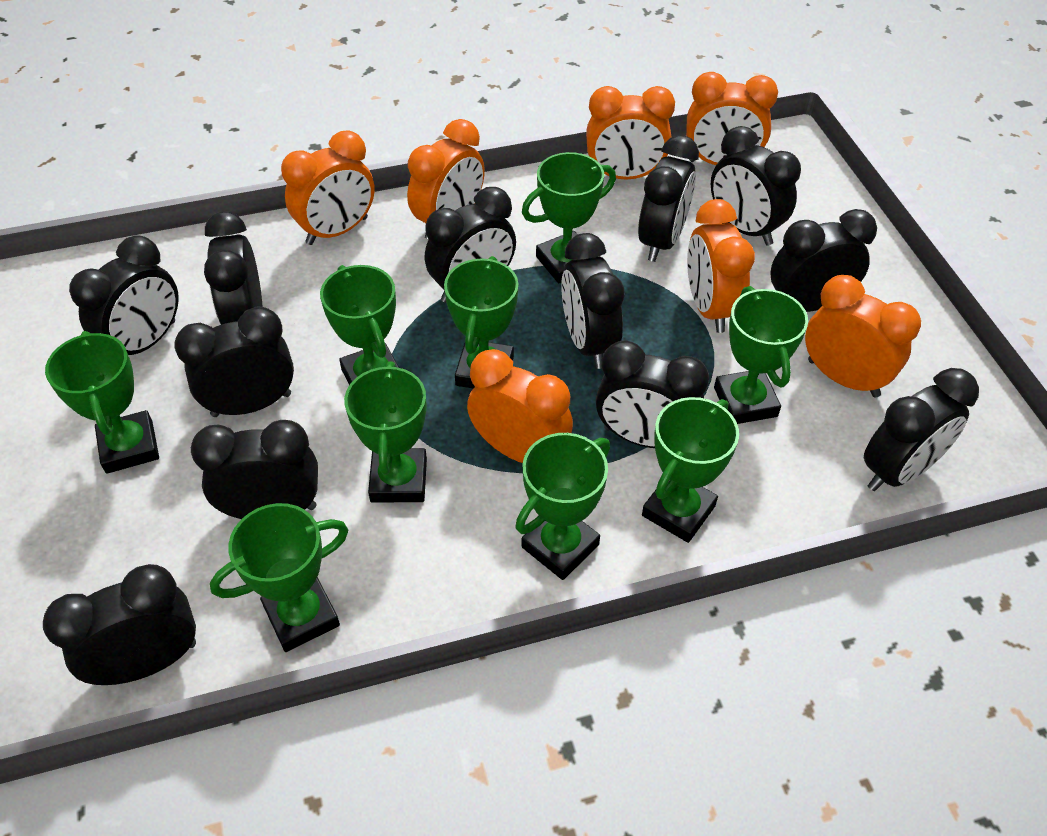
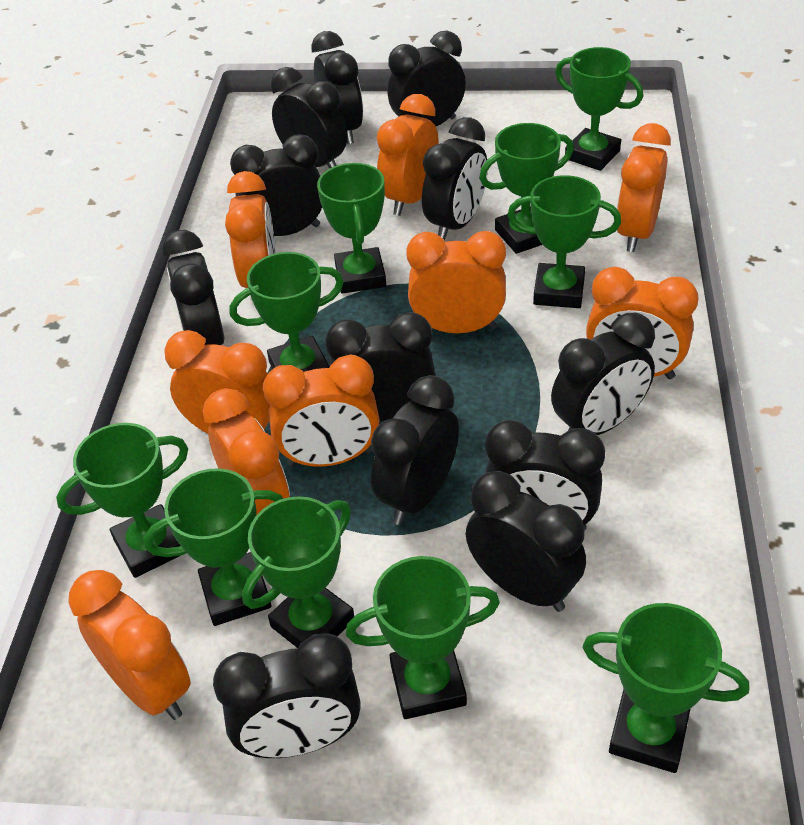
green trophy: 9 -> 10
orange clock: 7 -> 9

